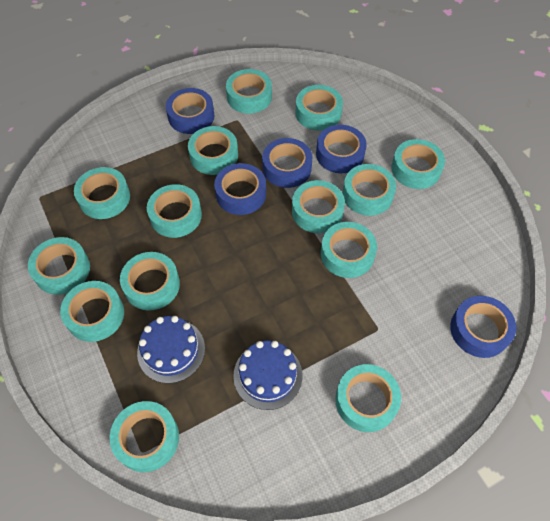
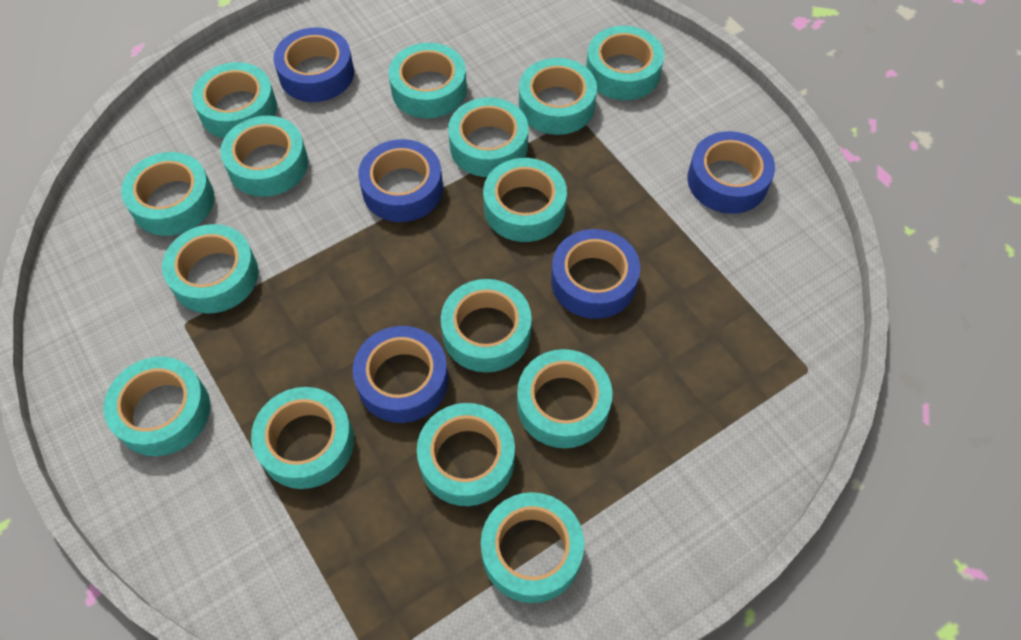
blue cake: 2 -> 0
turquoise tape: 14 -> 15

